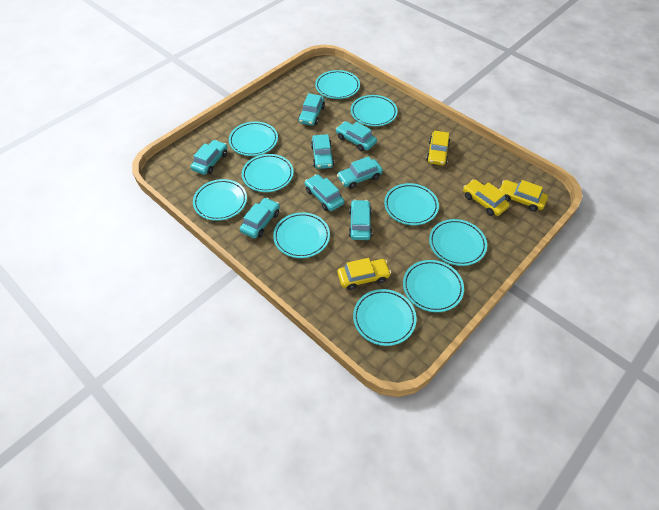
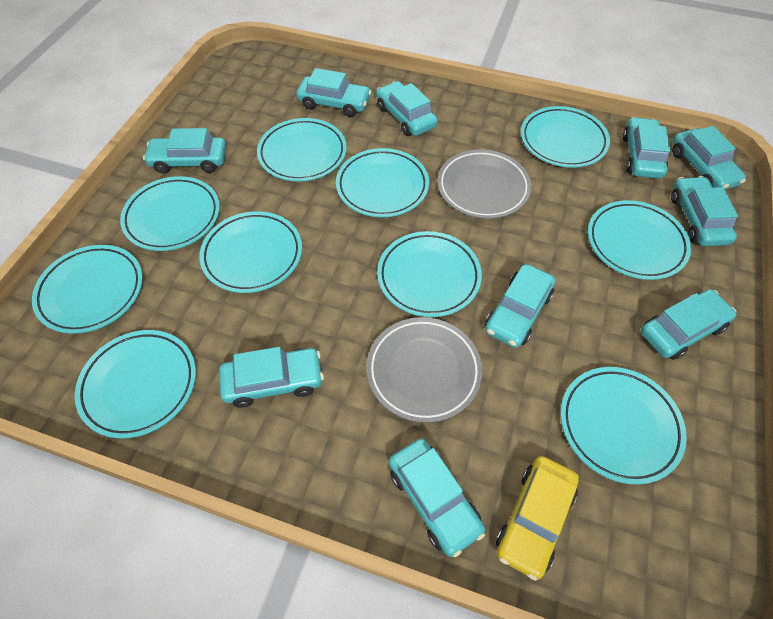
grey plate: 0 -> 2
turquoise car: 8 -> 10
yellow car: 4 -> 1

